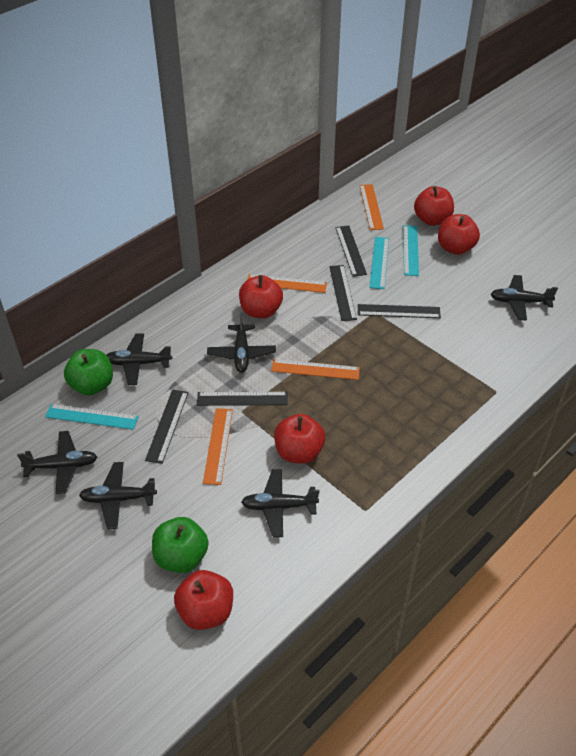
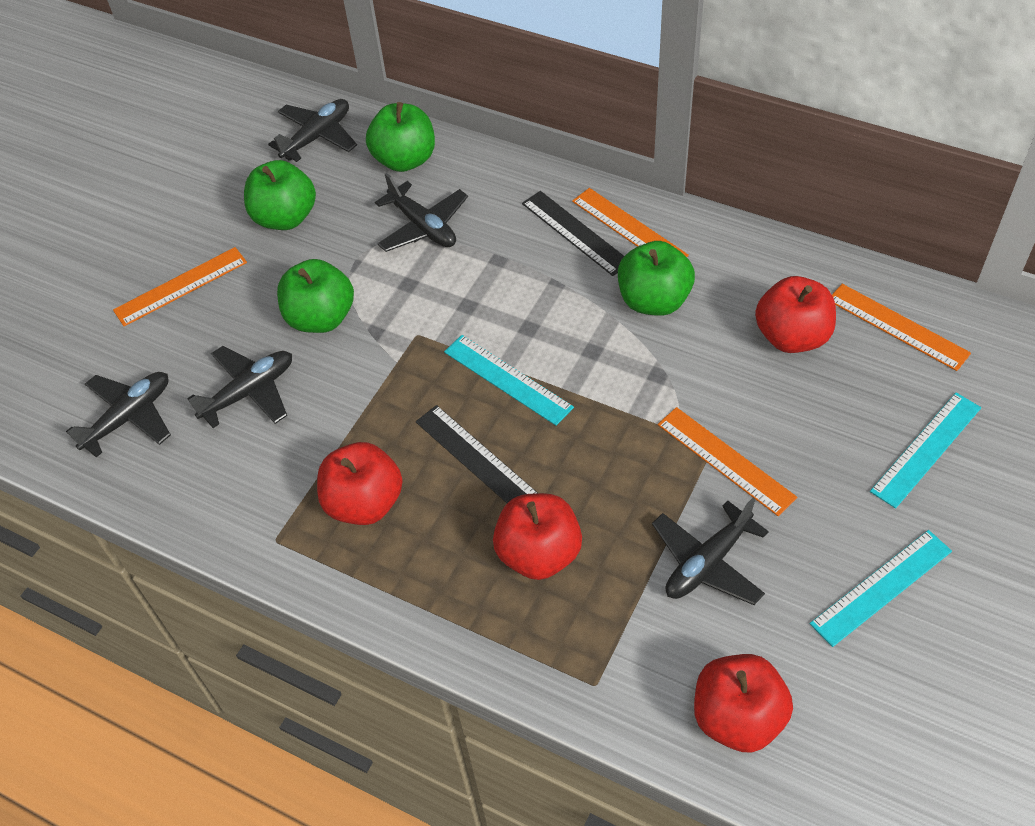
black plane: 6 -> 5
black ruler: 5 -> 2
green apple: 2 -> 4
red apple: 5 -> 4

